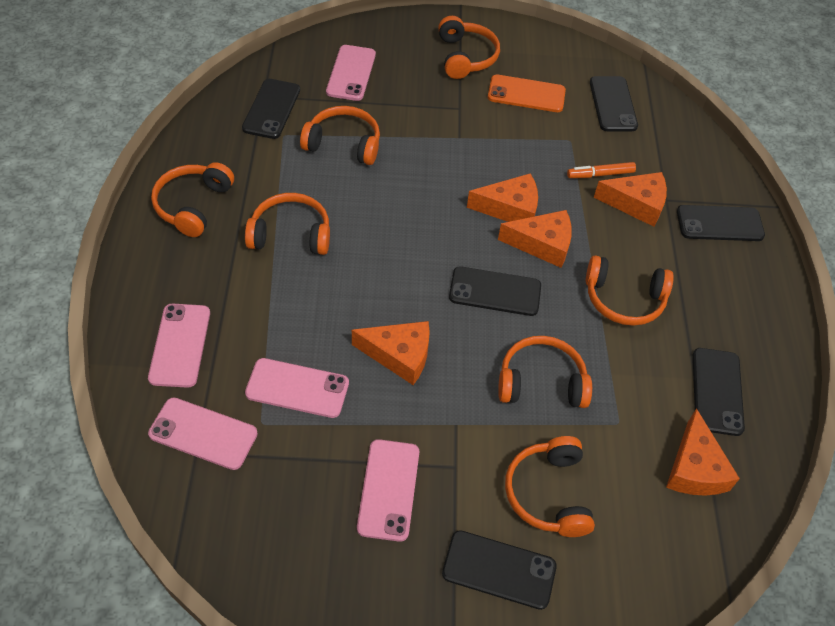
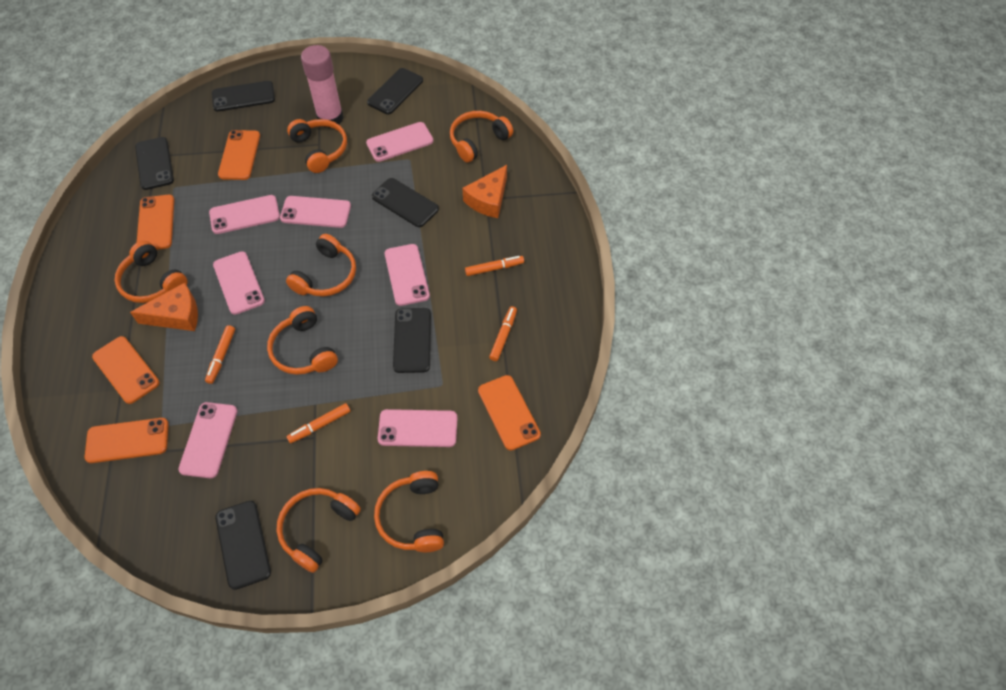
orange cheese: 5 -> 2
orange marker: 1 -> 4
orange phone: 1 -> 5
pink glue stick: 0 -> 1
pink phone: 5 -> 7

